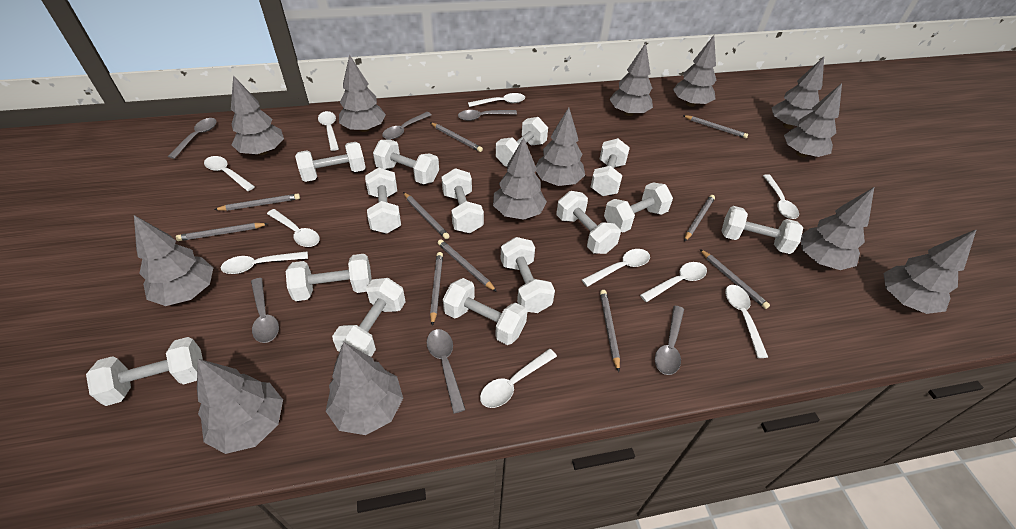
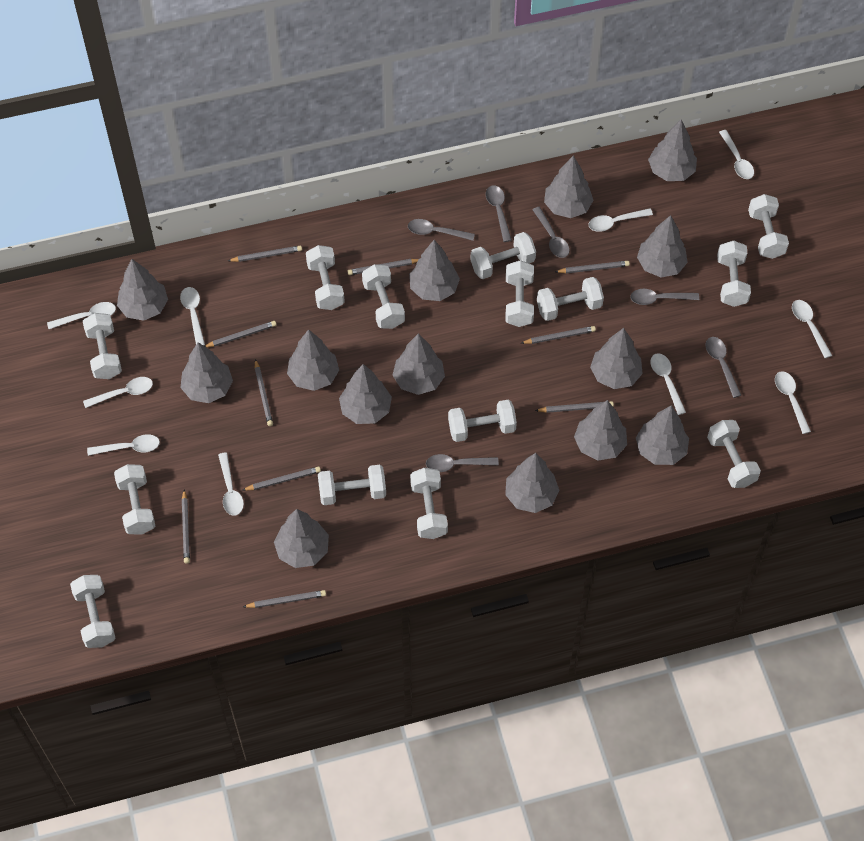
grey tree: 13 -> 14

